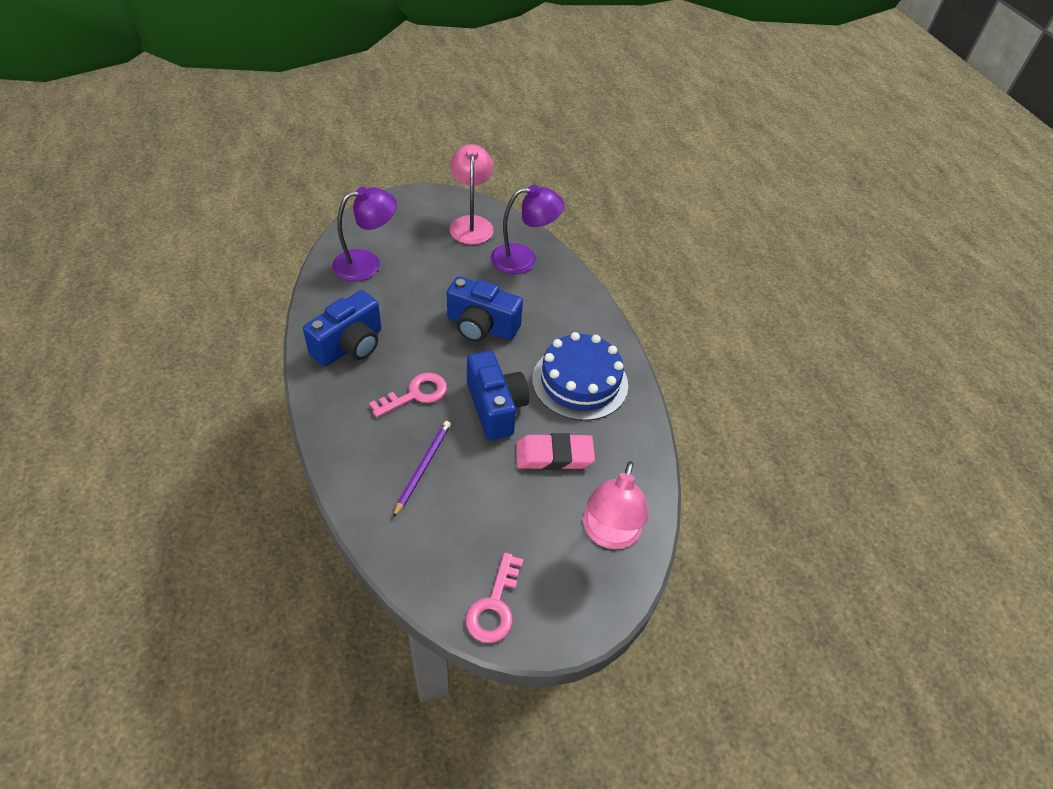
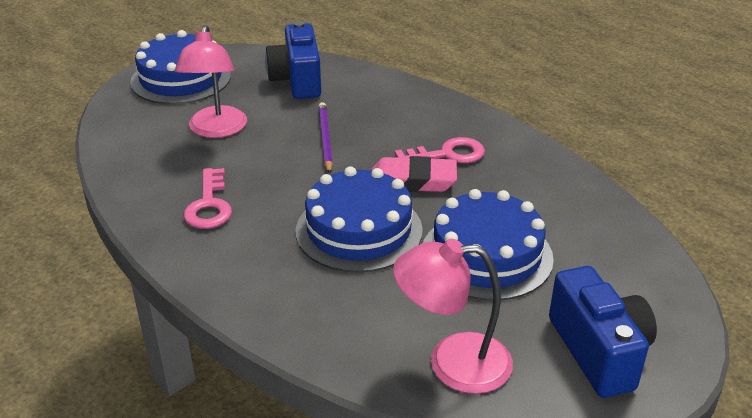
blue cake: 1 -> 3
blue camera: 3 -> 2
purple lamp: 2 -> 0

